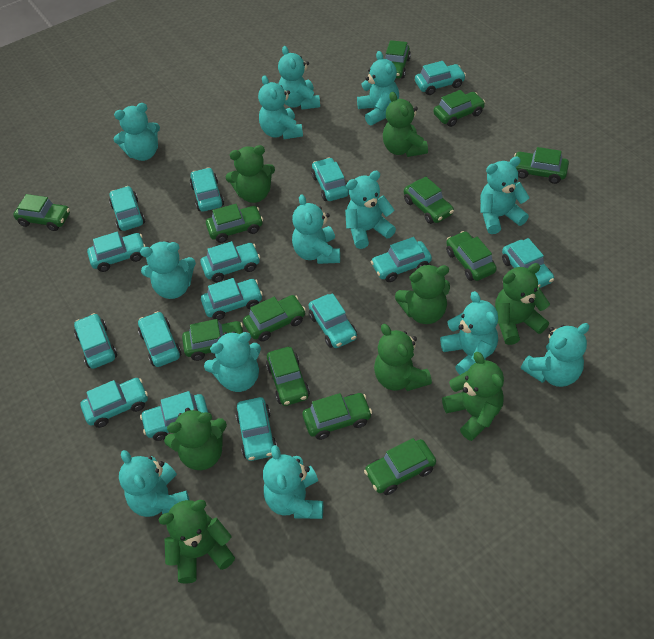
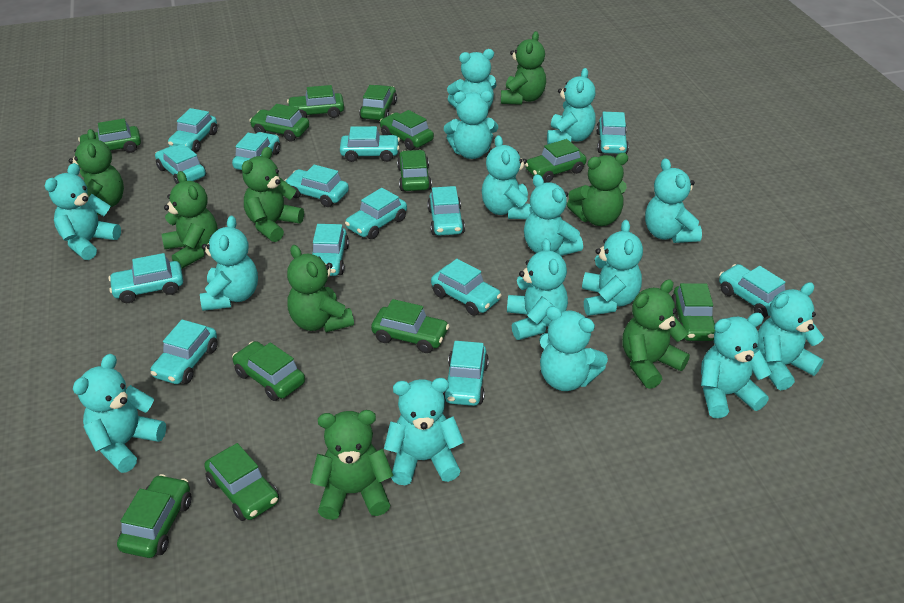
turquoise car: 15 -> 14
turquoise teddy bear: 13 -> 15

